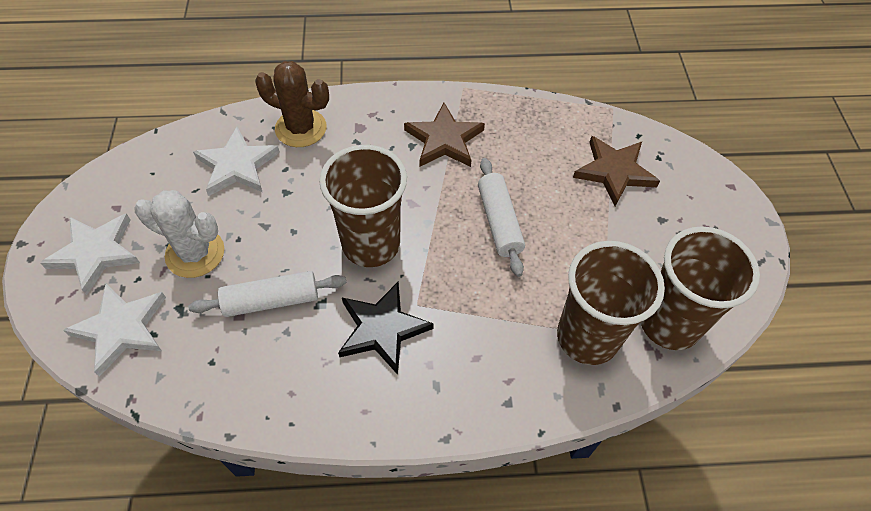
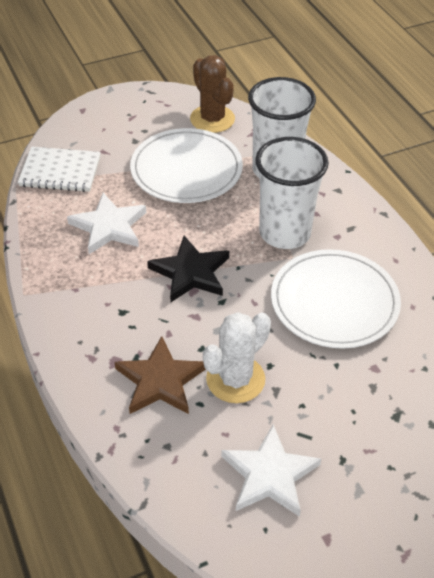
brown cup: 3 -> 0
brown star: 2 -> 1
white cup: 0 -> 2
white notebook: 0 -> 1
white plate: 0 -> 2
white rolling pin: 2 -> 0
white star: 3 -> 2

